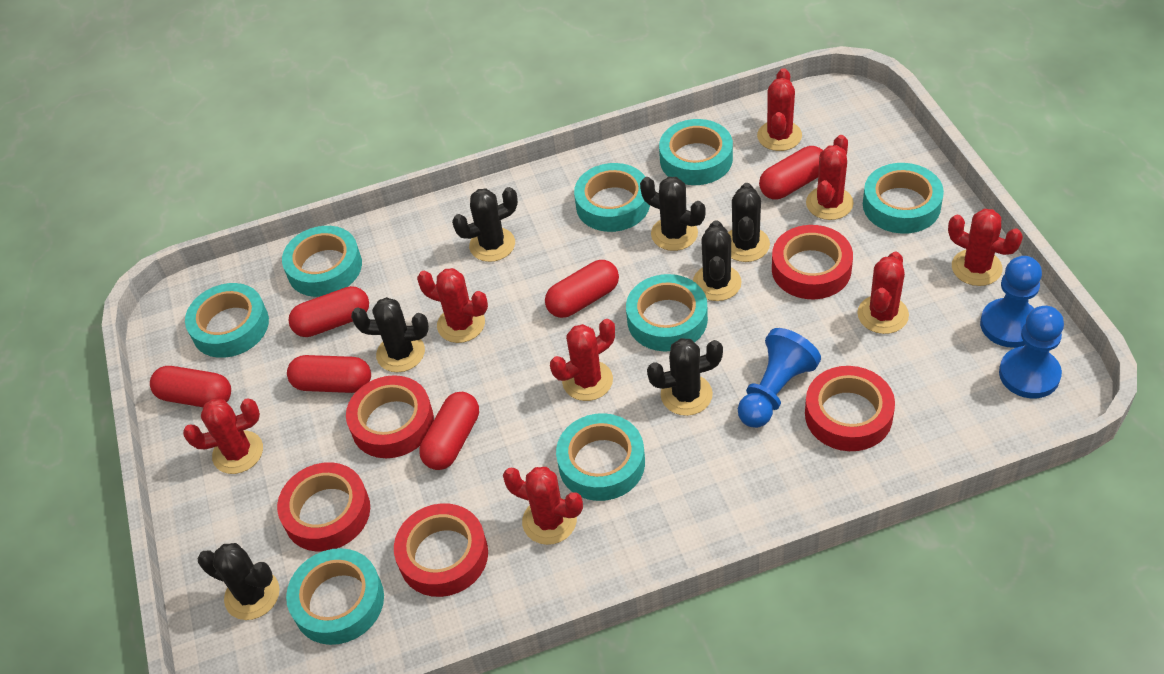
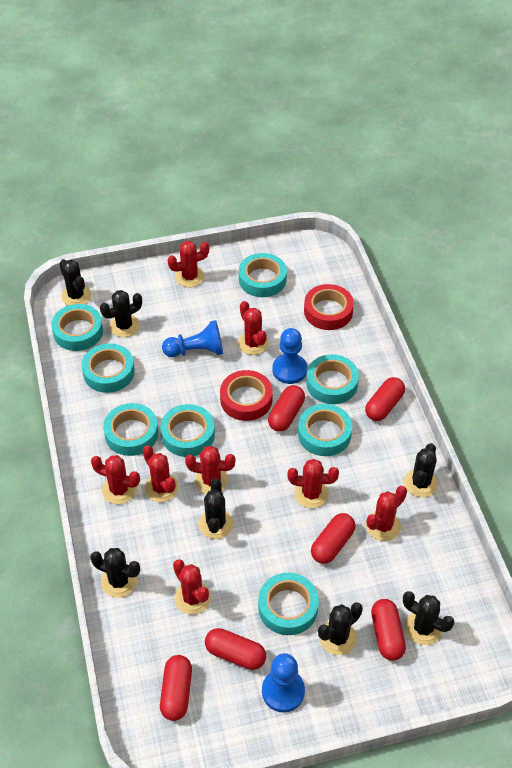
red tape: 5 -> 2

